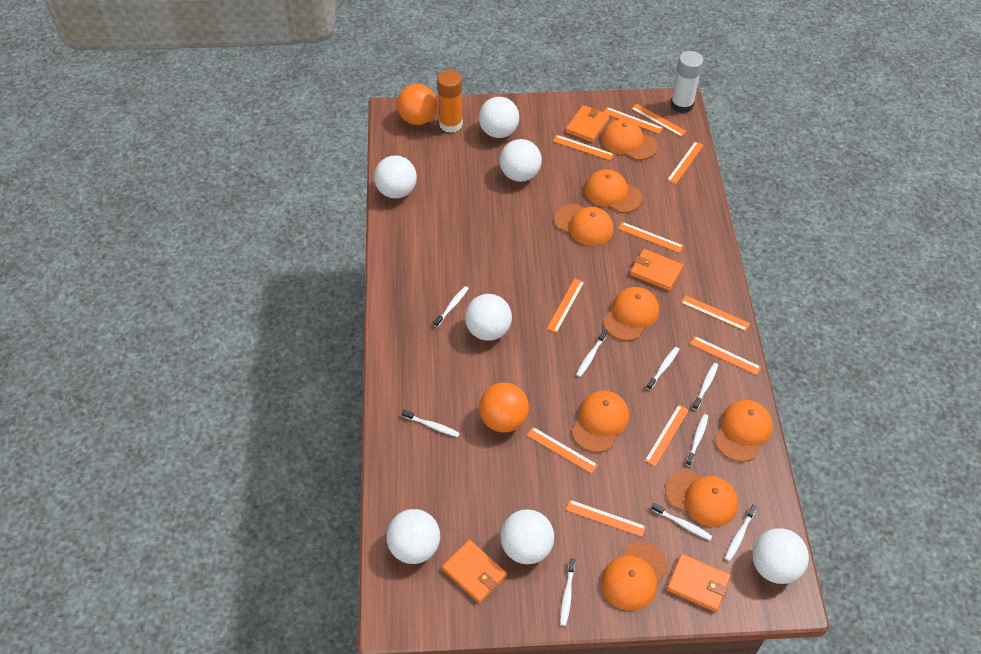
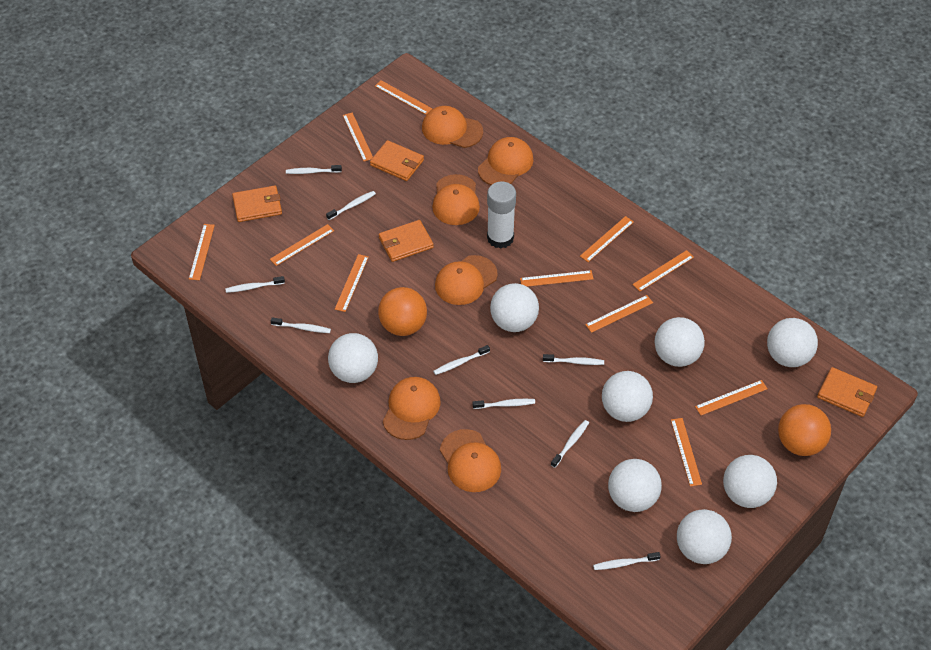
orange cap: 8 -> 6
orange glue stick: 1 -> 0
white ball: 7 -> 8

